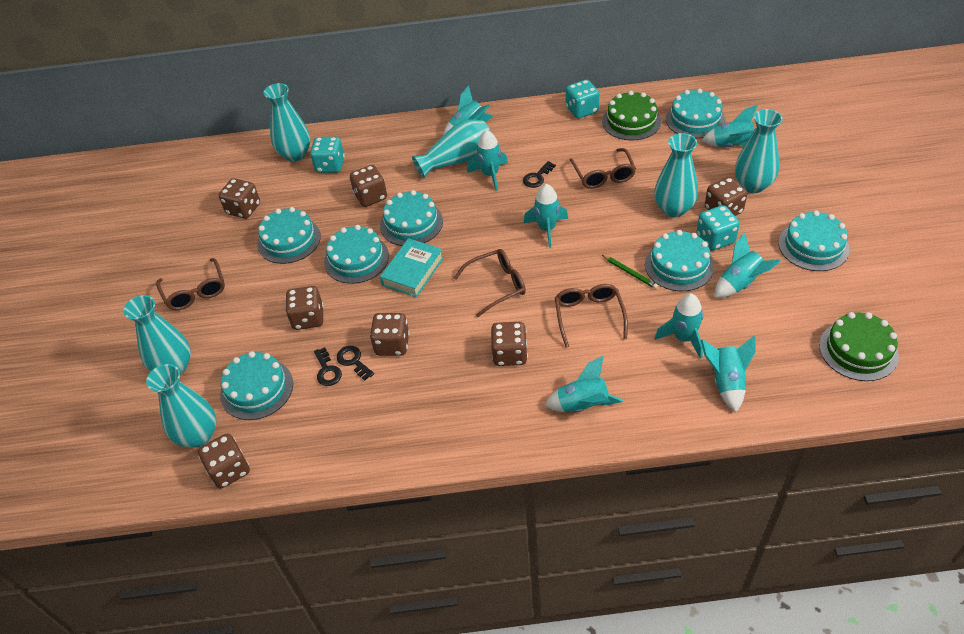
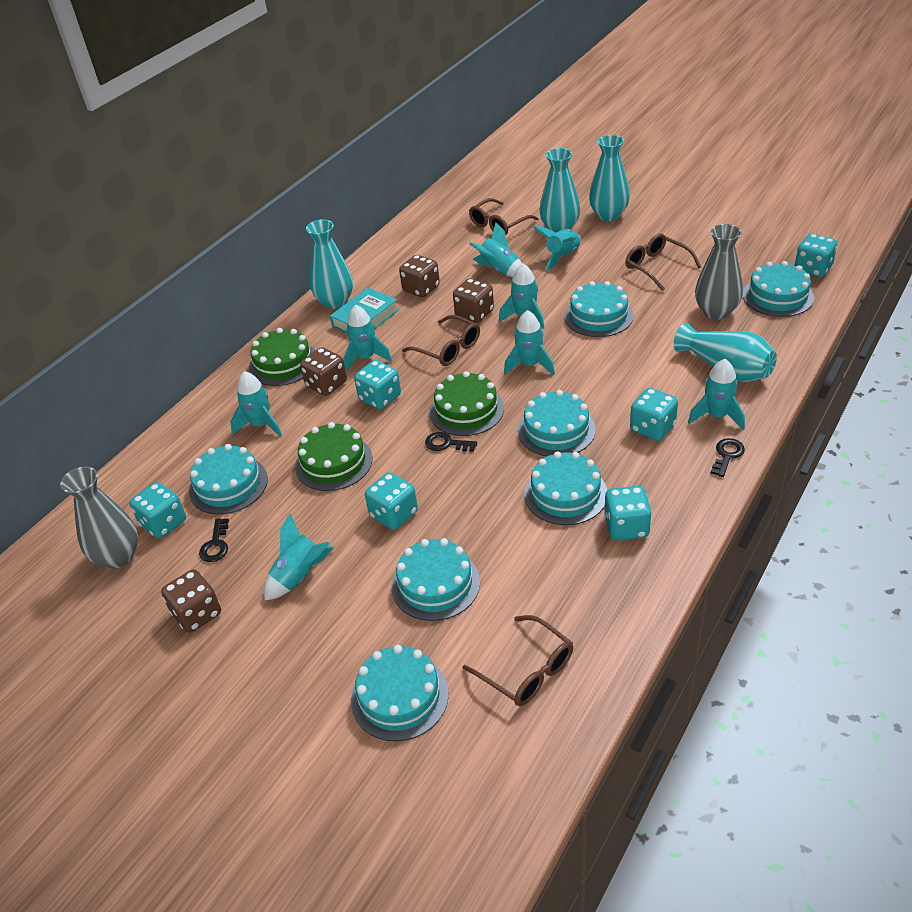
brown dice: 7 -> 4
green cake: 2 -> 3
green pencil: 1 -> 0
grey vase: 0 -> 2
turquoise dice: 3 -> 6
turquoise vase: 6 -> 4

